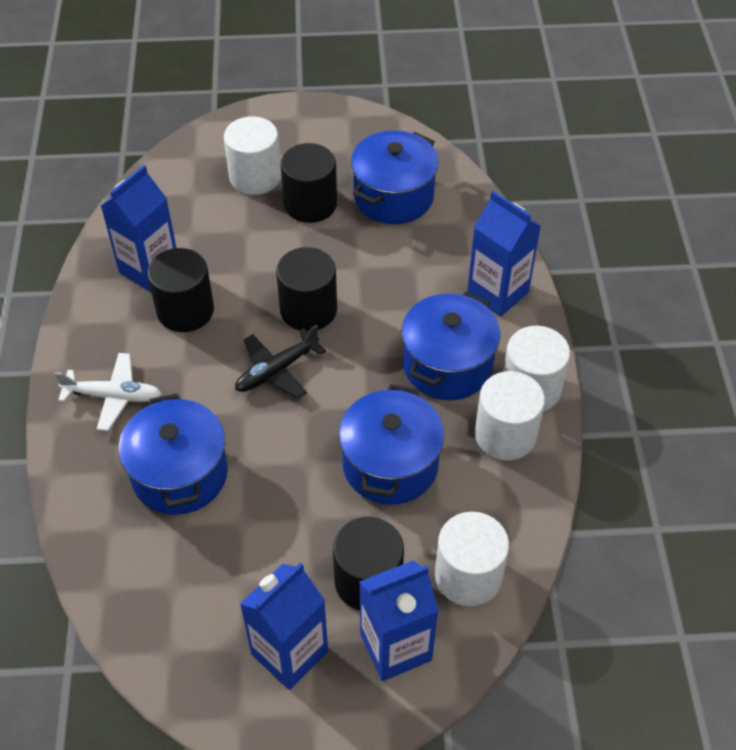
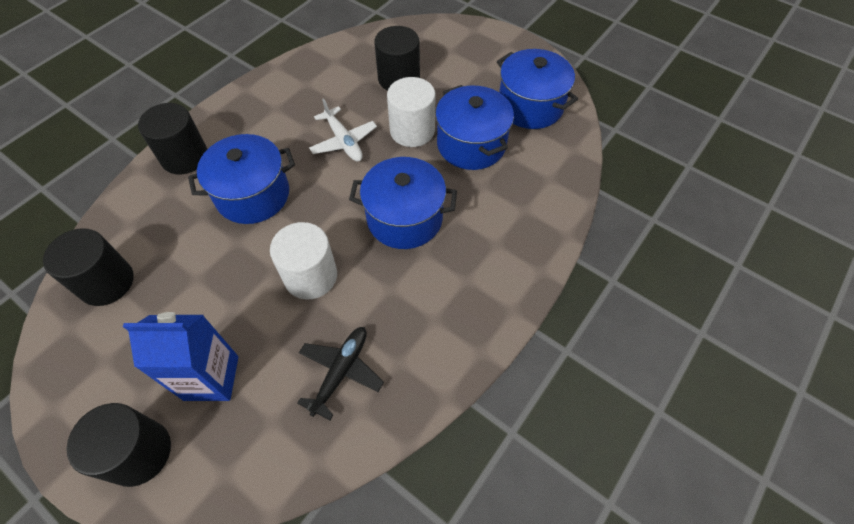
blue carton: 4 -> 1
white cylinder: 4 -> 2

